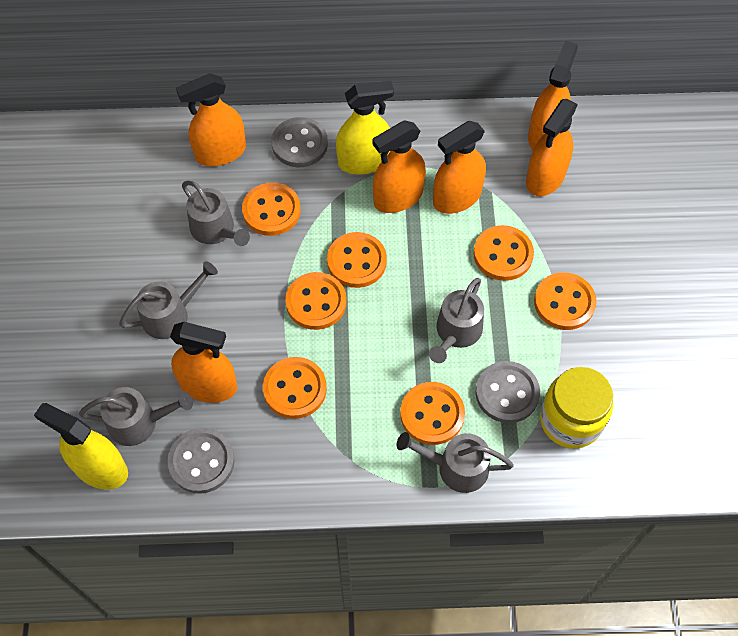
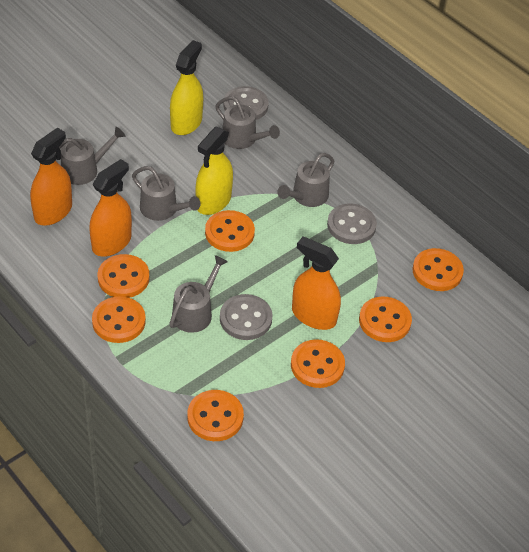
orange spray bottle: 6 -> 3
yellow jar: 1 -> 0

